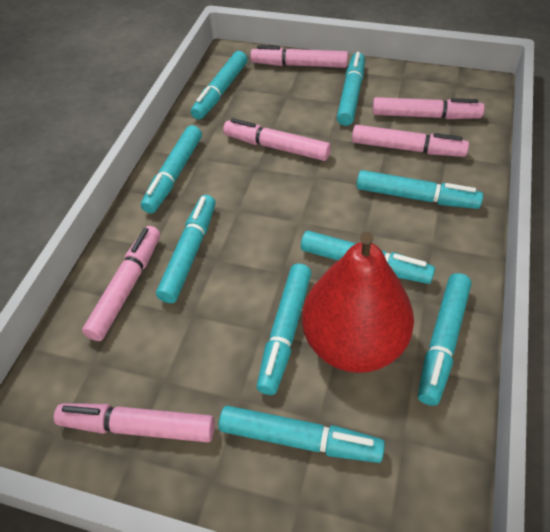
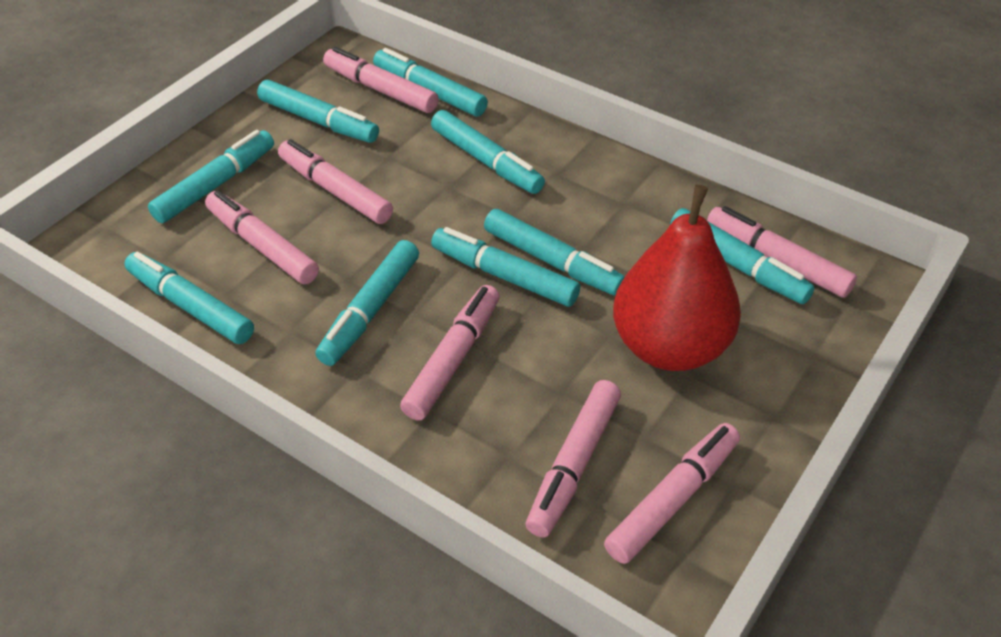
pink marker: 6 -> 7

